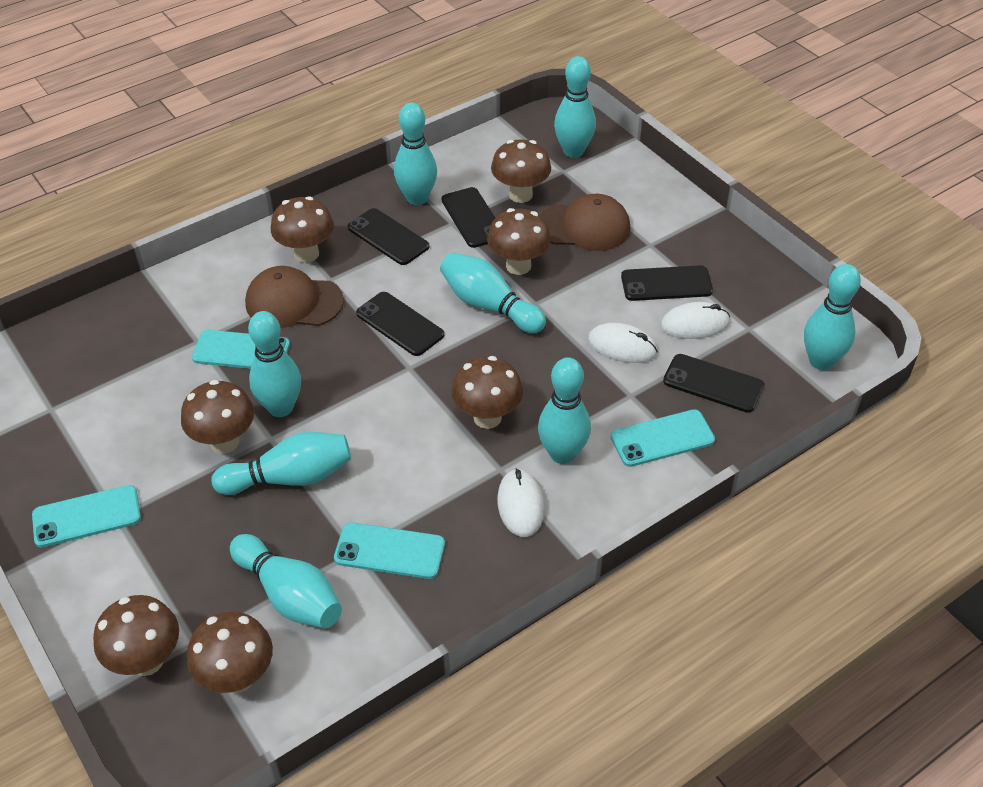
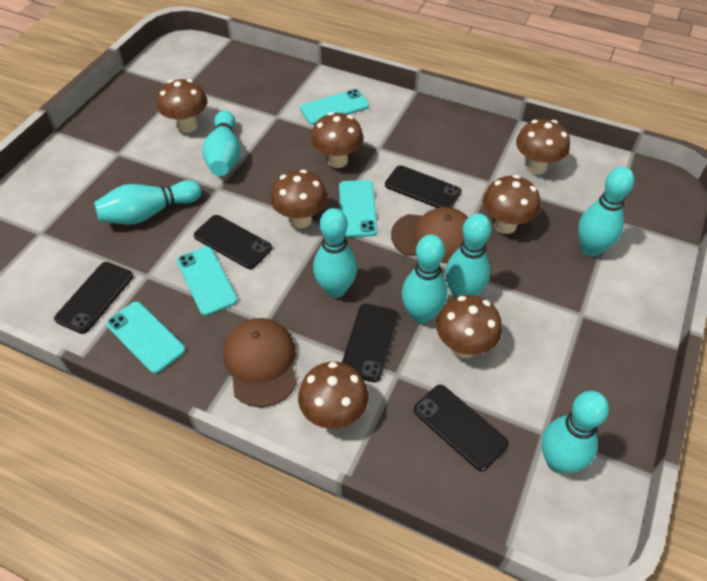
turquoise bowling pin: 8 -> 7
white mouse: 3 -> 0

